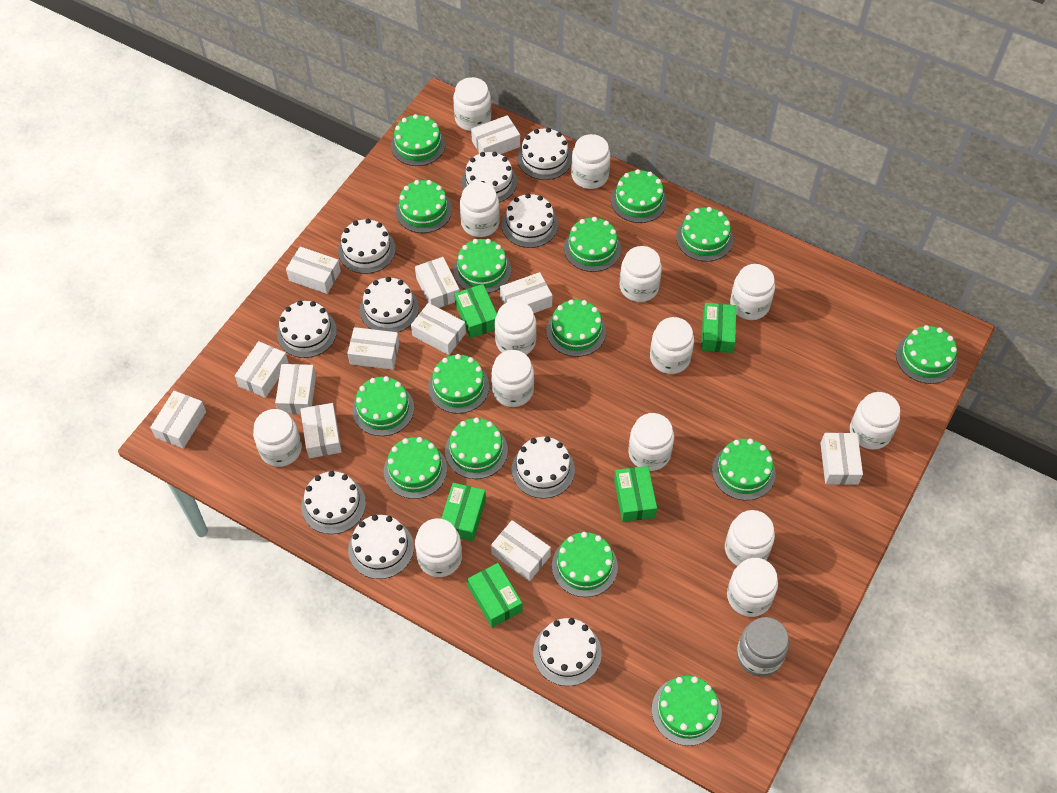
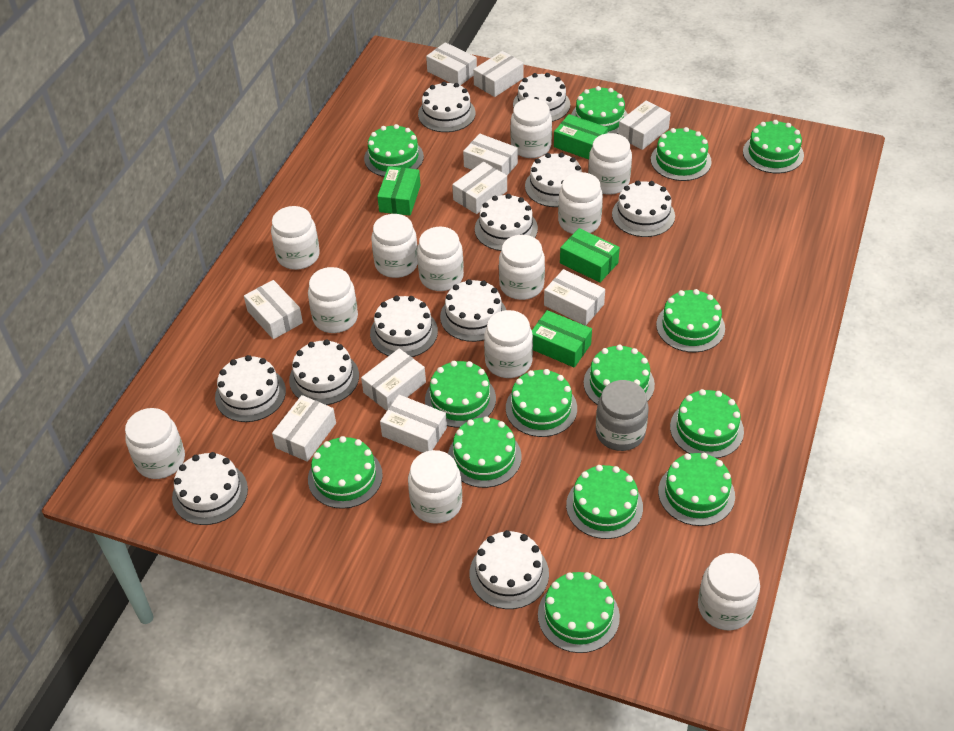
green box: 5 -> 4
green cake: 15 -> 14
white box: 12 -> 10
white cake: 10 -> 11
white jar: 14 -> 12

